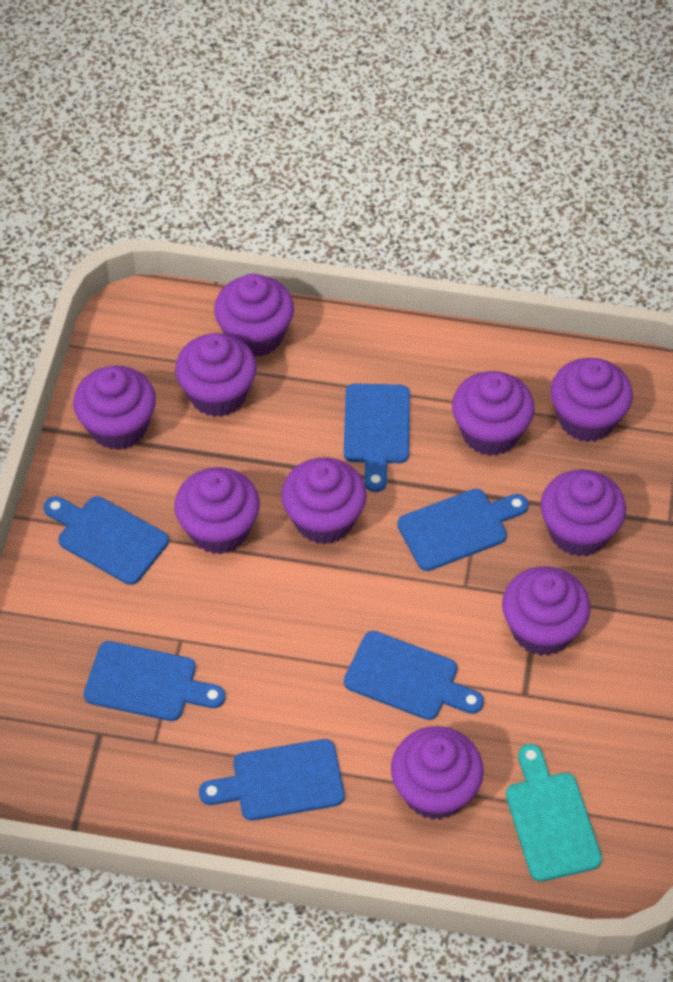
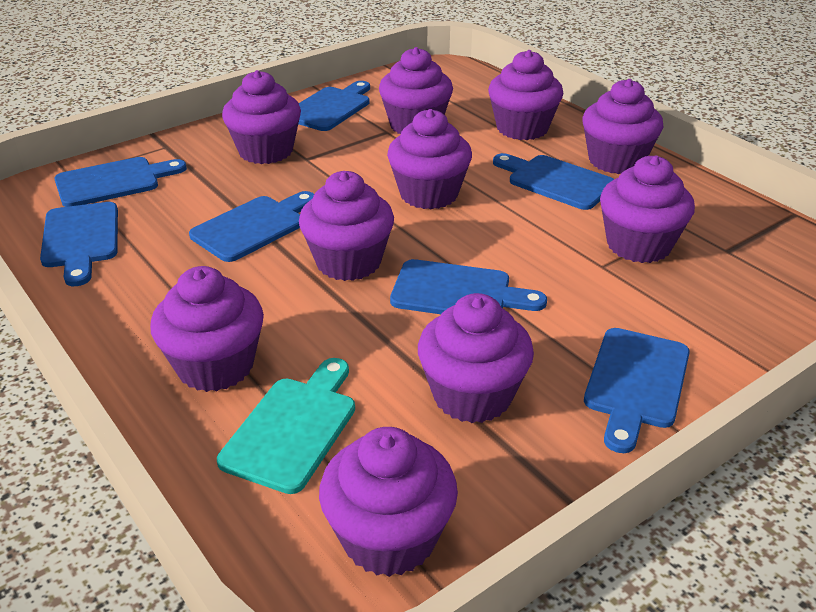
blue cutting board: 6 -> 7

